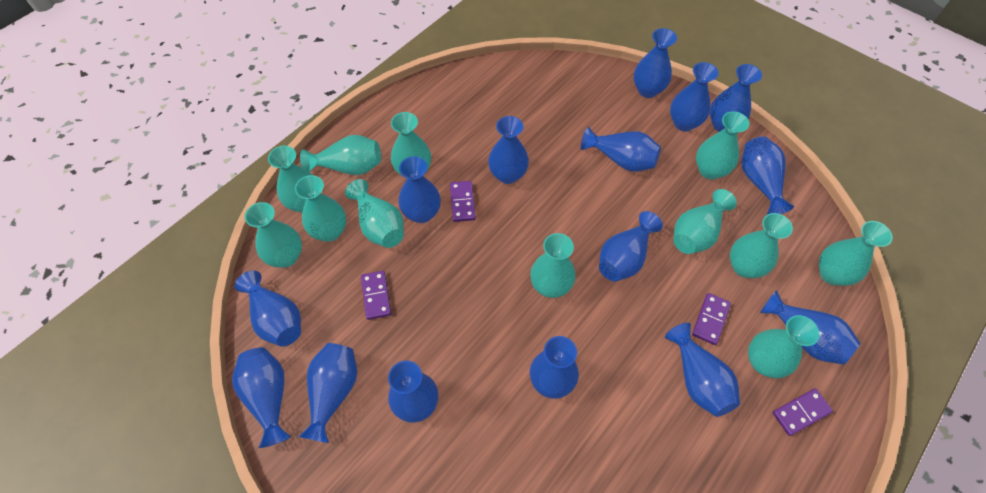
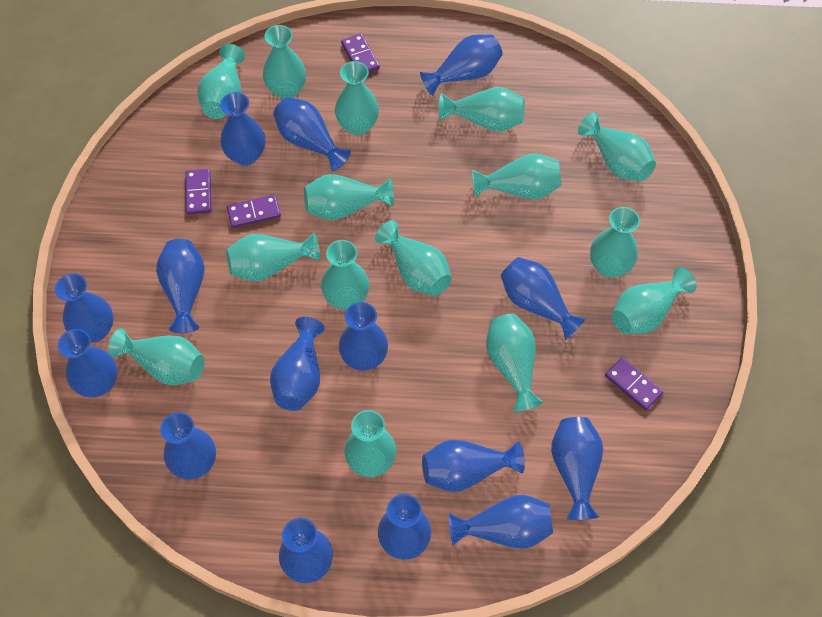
turquoise vase: 12 -> 15

